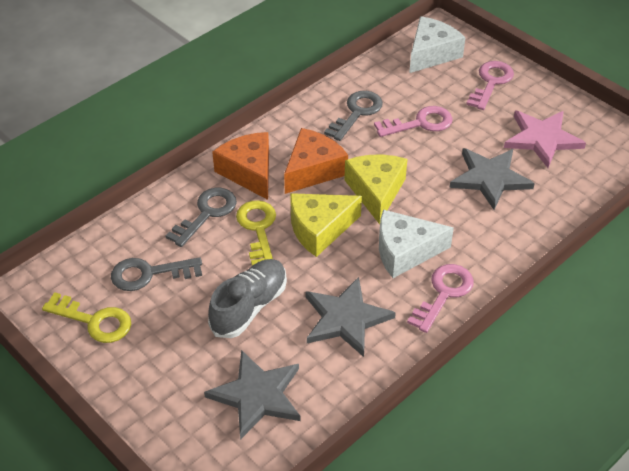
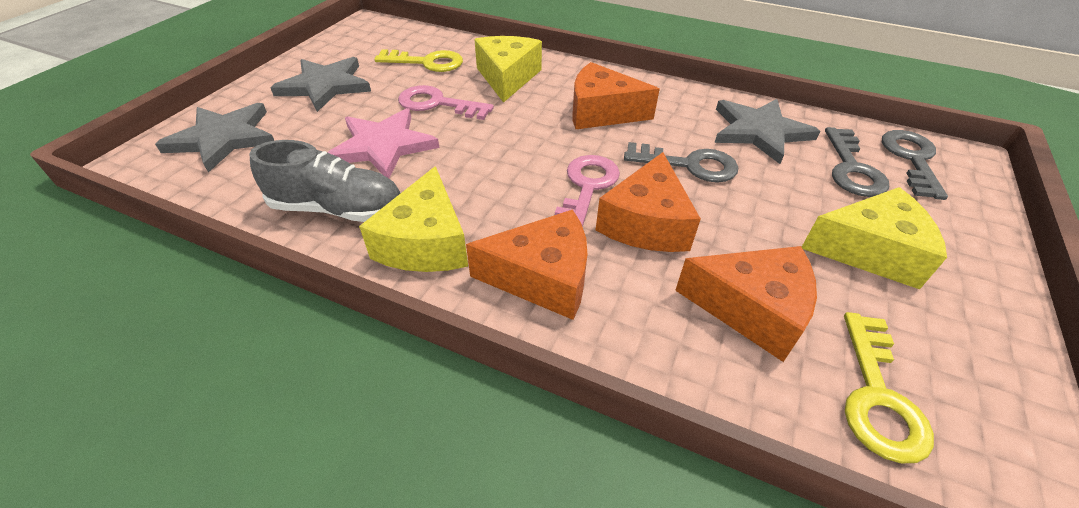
orange cheese: 2 -> 4
pink key: 3 -> 2
white cheese: 2 -> 0
yellow cheese: 2 -> 3

